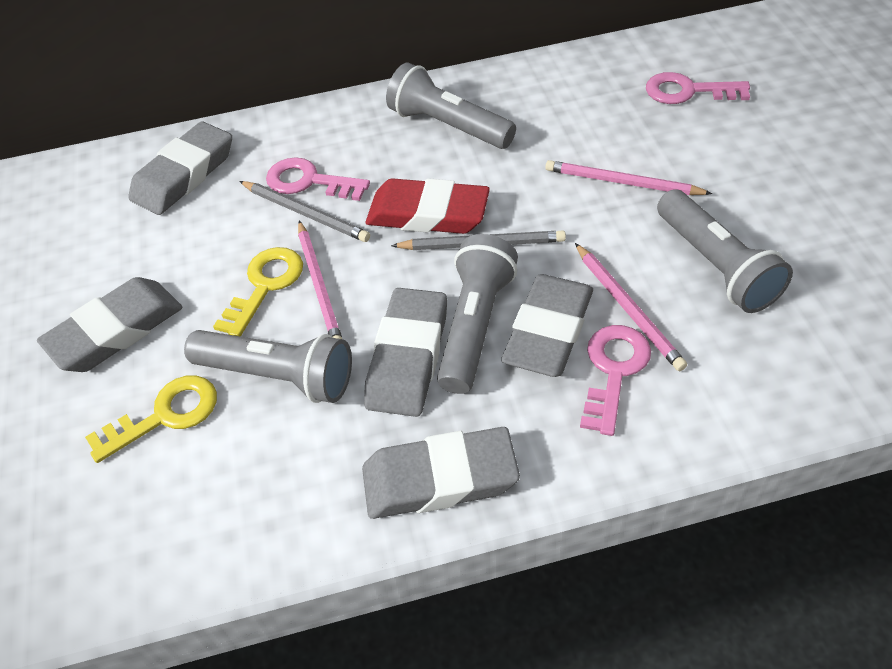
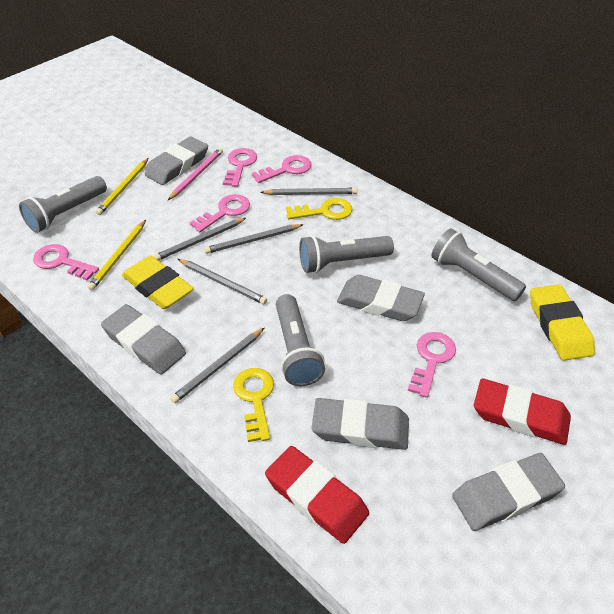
grey pencil: 2 -> 5
pink key: 3 -> 5
pink pencil: 3 -> 1
red eraser: 1 -> 2
yellow eraser: 0 -> 2
yellow pencil: 0 -> 2

